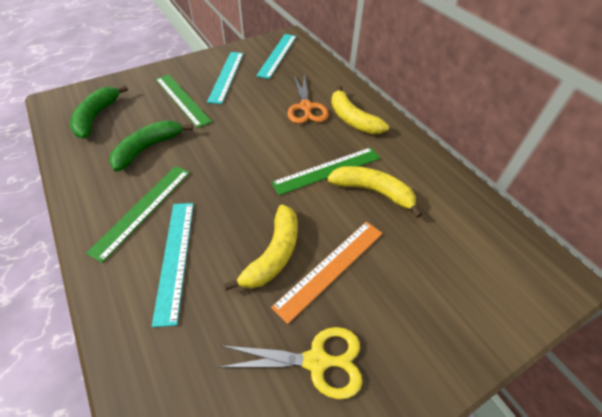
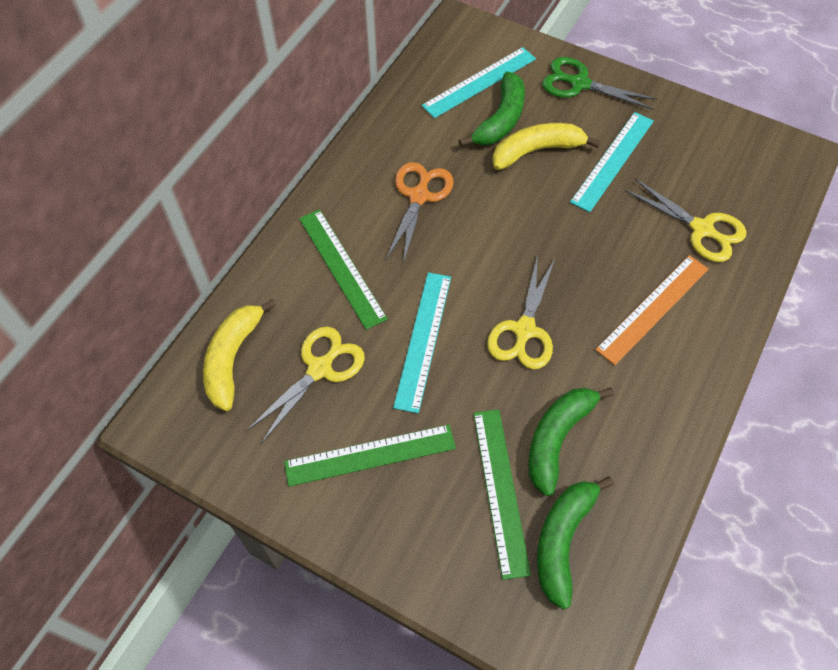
green banana: 2 -> 3
green scissors: 0 -> 1
yellow banana: 3 -> 2
yellow scissors: 1 -> 3

